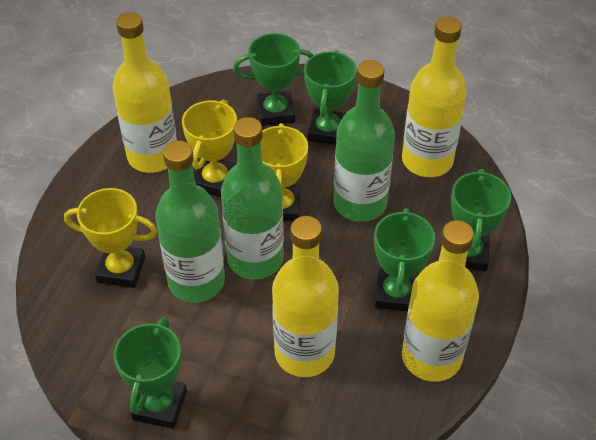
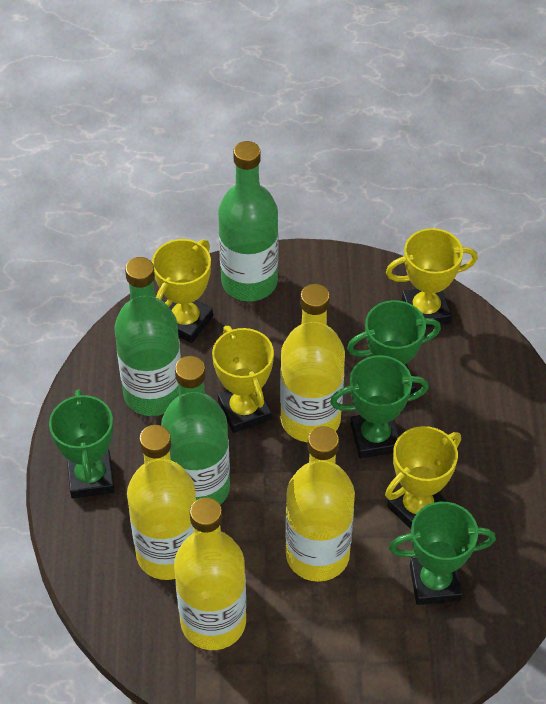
green trophy: 5 -> 4
yellow trophy: 3 -> 4

